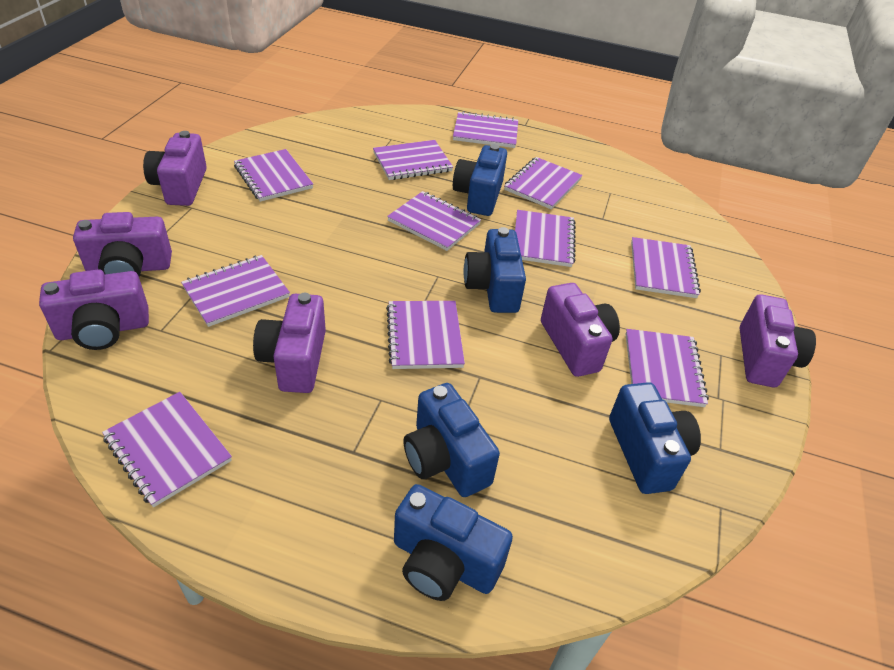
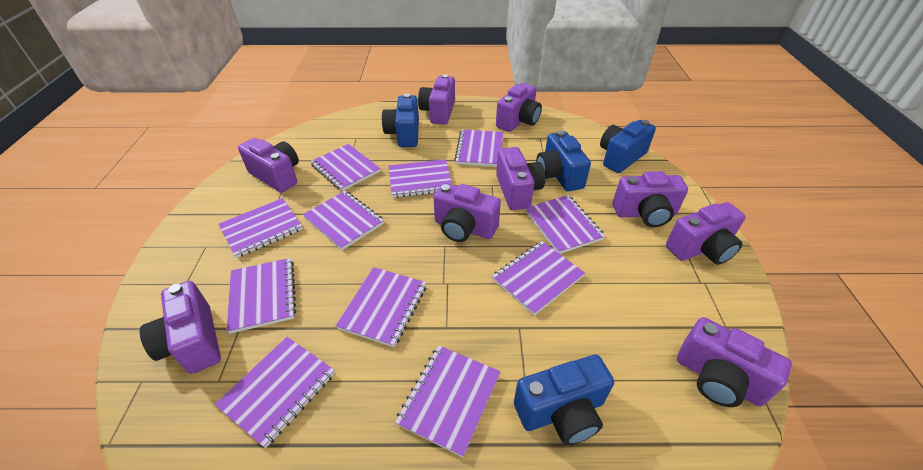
blue camera: 5 -> 4
purple camera: 6 -> 9

